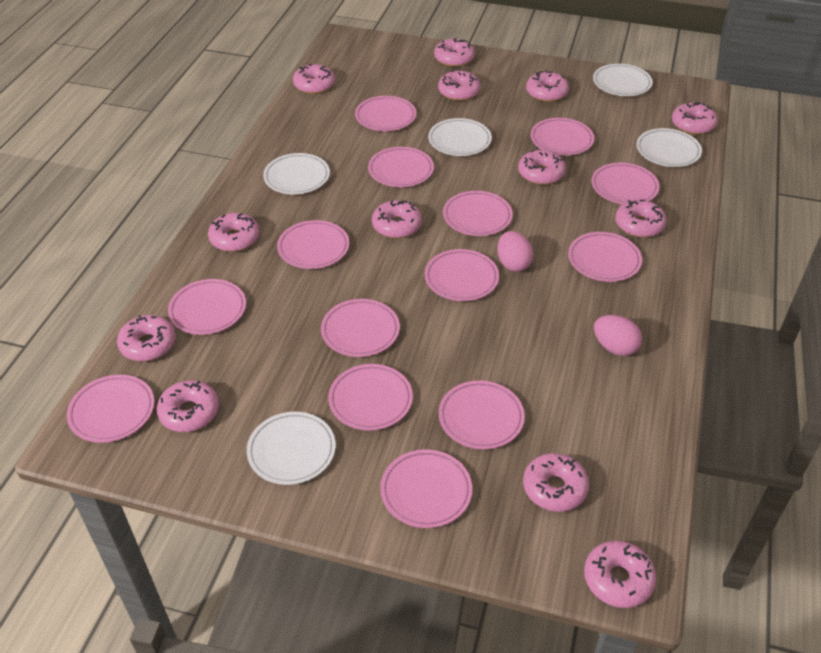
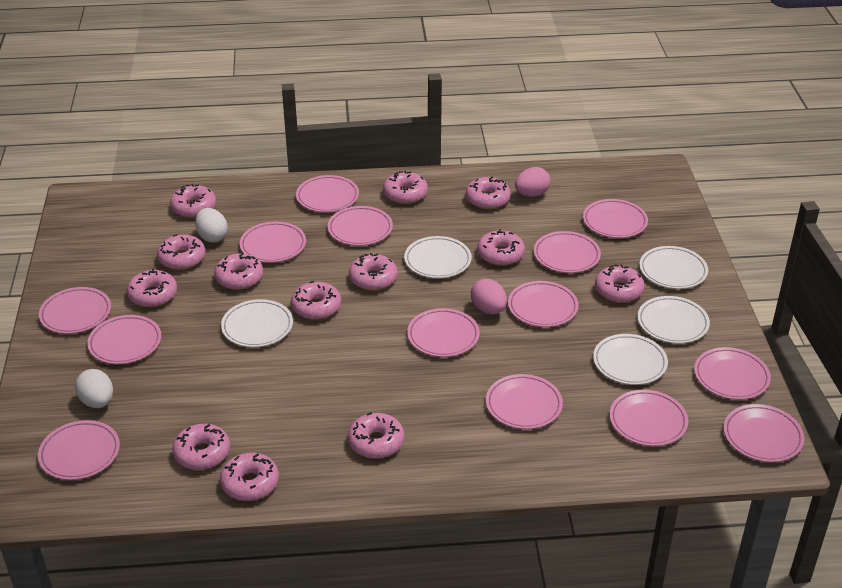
white egg: 0 -> 2

